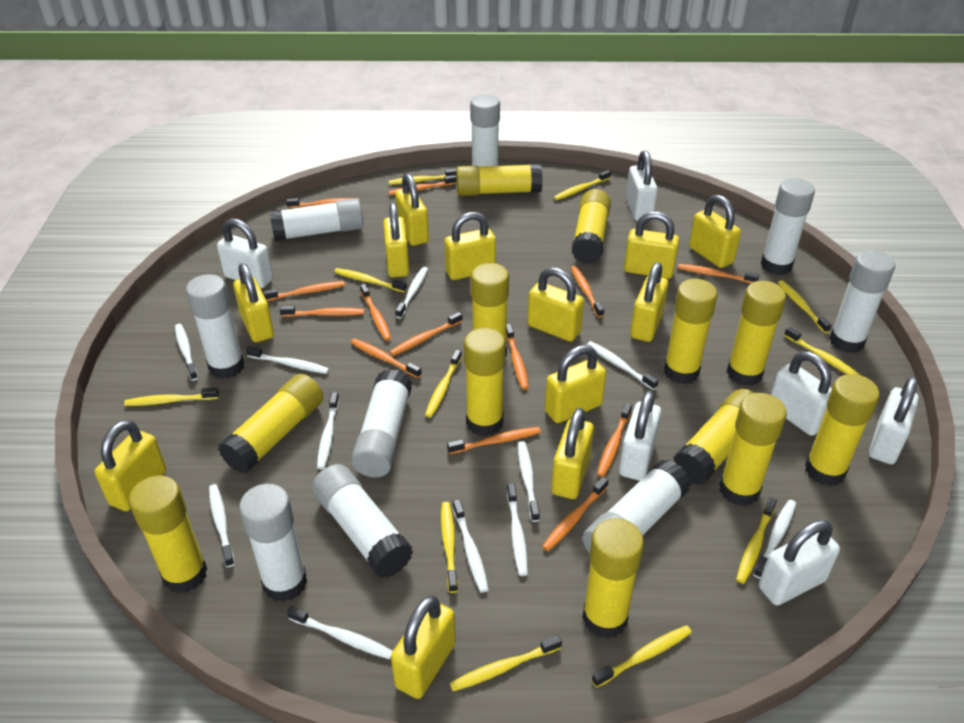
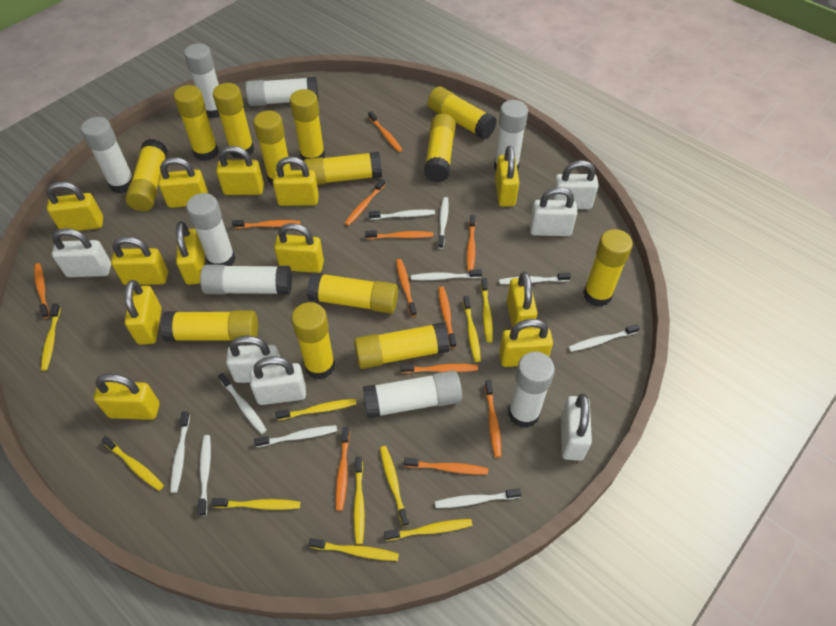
orange toothbrush: 13 -> 12
white glue stick: 9 -> 8
white toothbrush: 11 -> 10
yellow glue stick: 12 -> 13
yellow toothbrush: 11 -> 10

